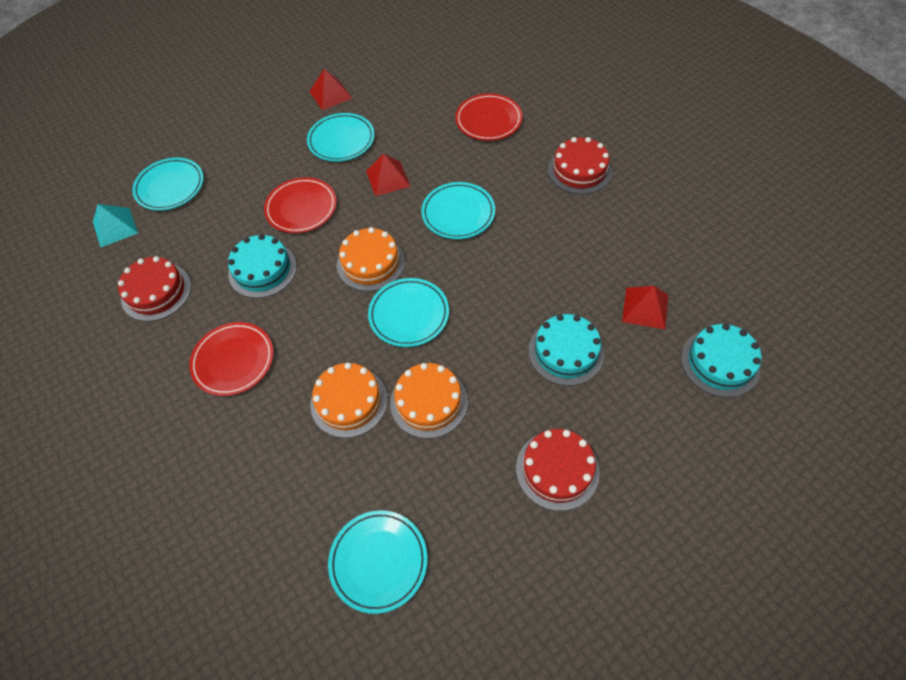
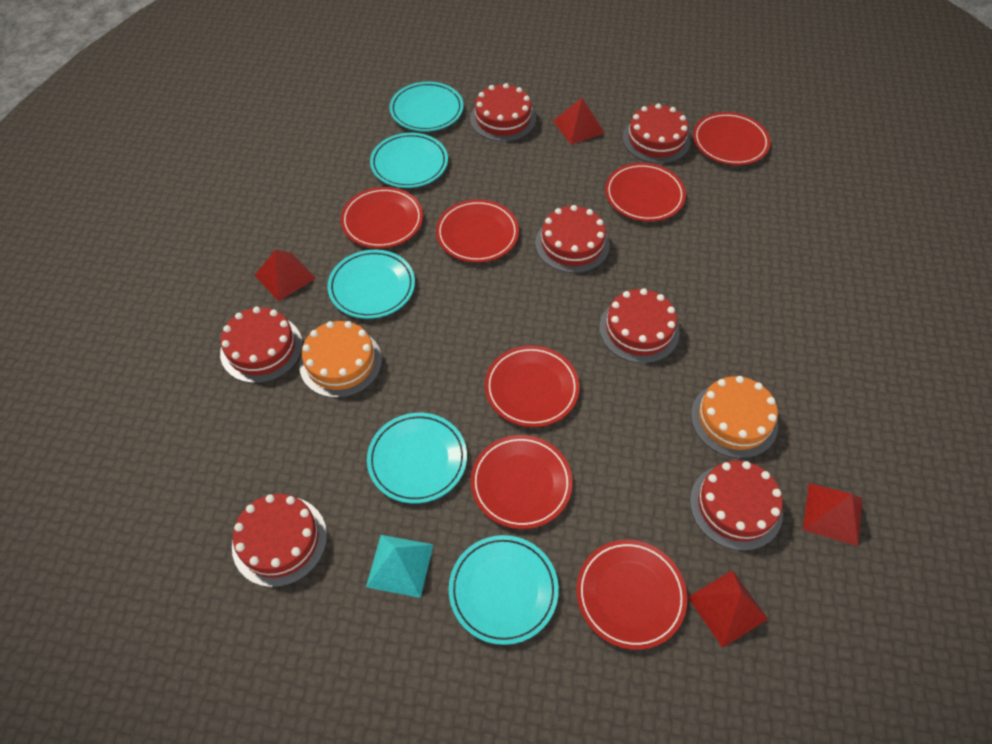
orange cake: 3 -> 2
red cake: 3 -> 7
red plate: 3 -> 7
red pyramid: 3 -> 4
turquoise cake: 3 -> 0

